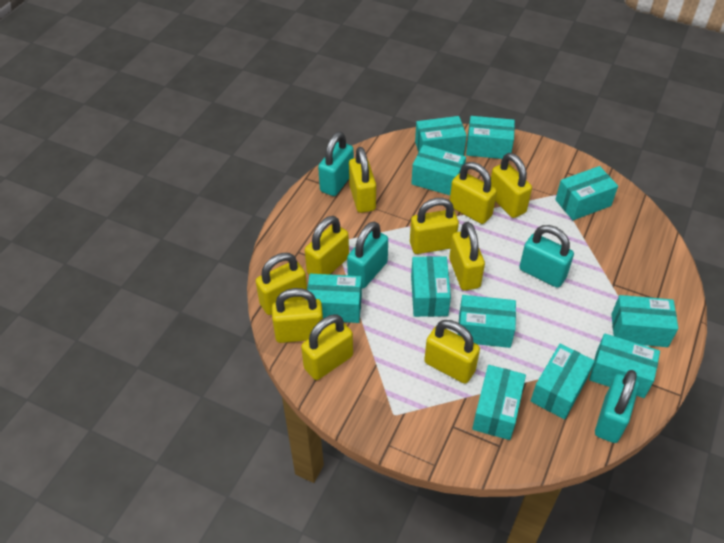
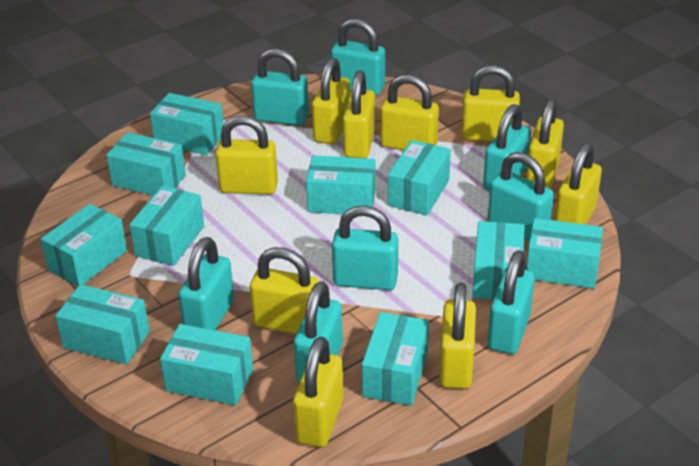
turquoise padlock: 4 -> 8

